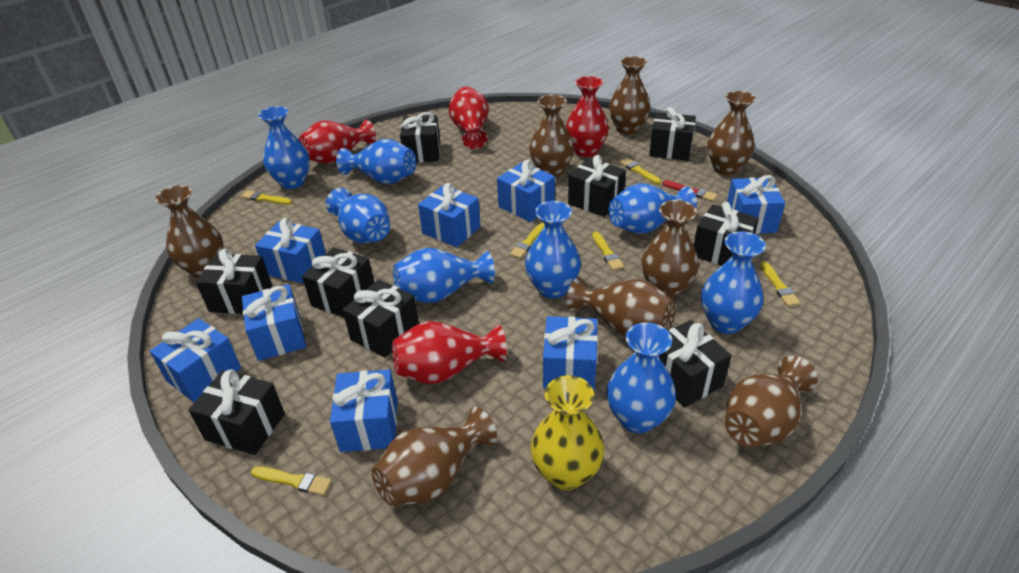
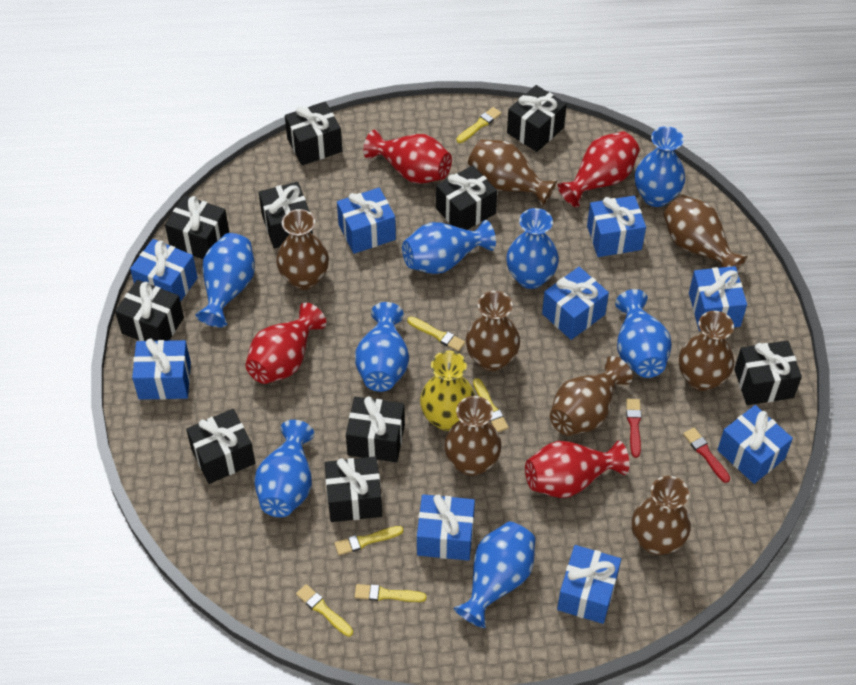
black gift: 9 -> 10
blue gift: 8 -> 9
red brush: 1 -> 2

